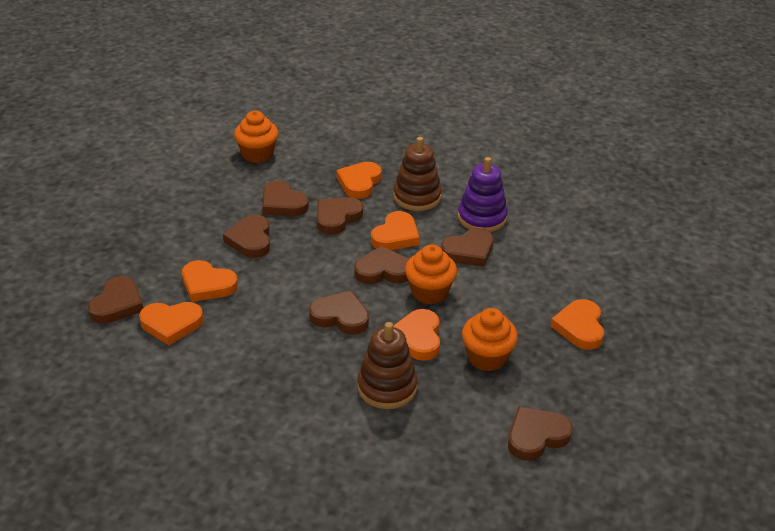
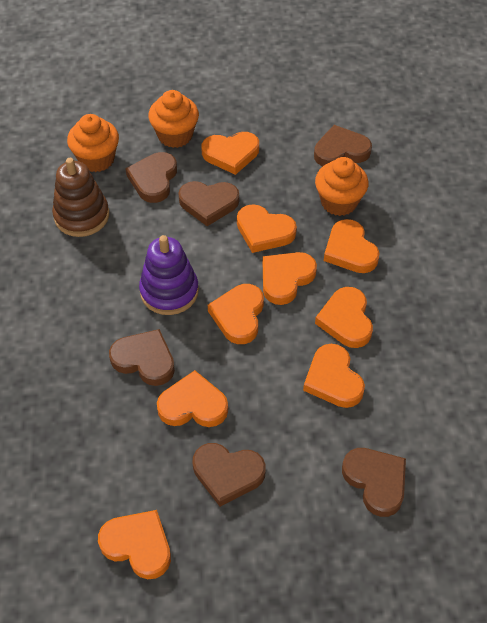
brown heart: 8 -> 6
brown stacking toy: 2 -> 1
orange heart: 6 -> 9

